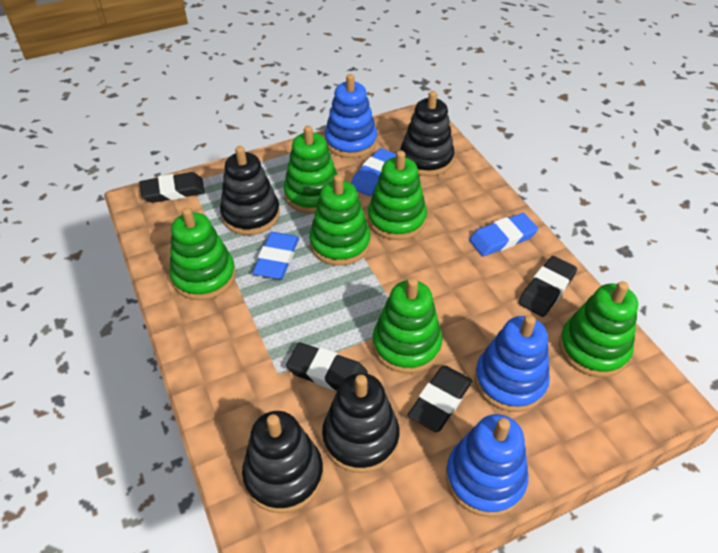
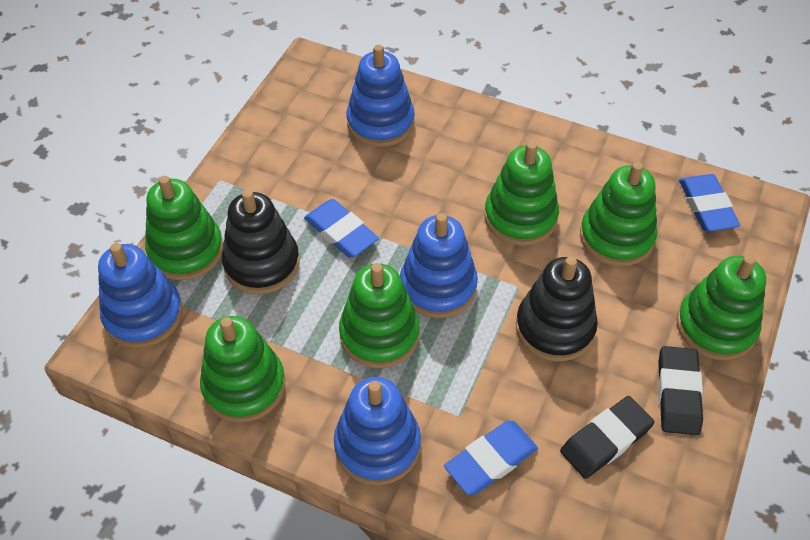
black eraser: 4 -> 2
black stacking toy: 4 -> 2
blue stacking toy: 3 -> 4

